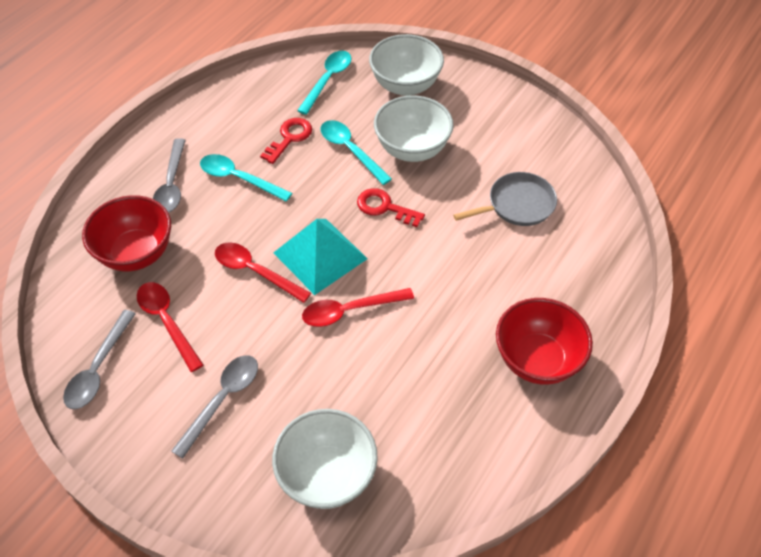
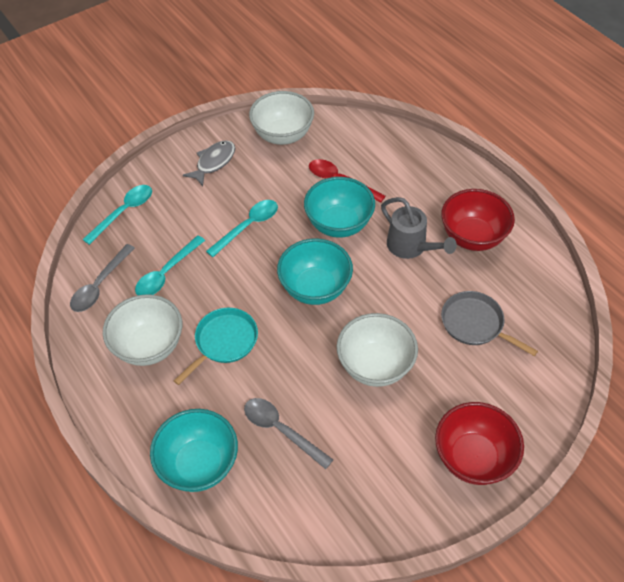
grey fish: 0 -> 1
grey spoon: 3 -> 2
grey watering can: 0 -> 1
red key: 2 -> 0
red spoon: 3 -> 1
turquoise bowl: 0 -> 3
turquoise pan: 0 -> 1
turquoise pyramid: 1 -> 0

